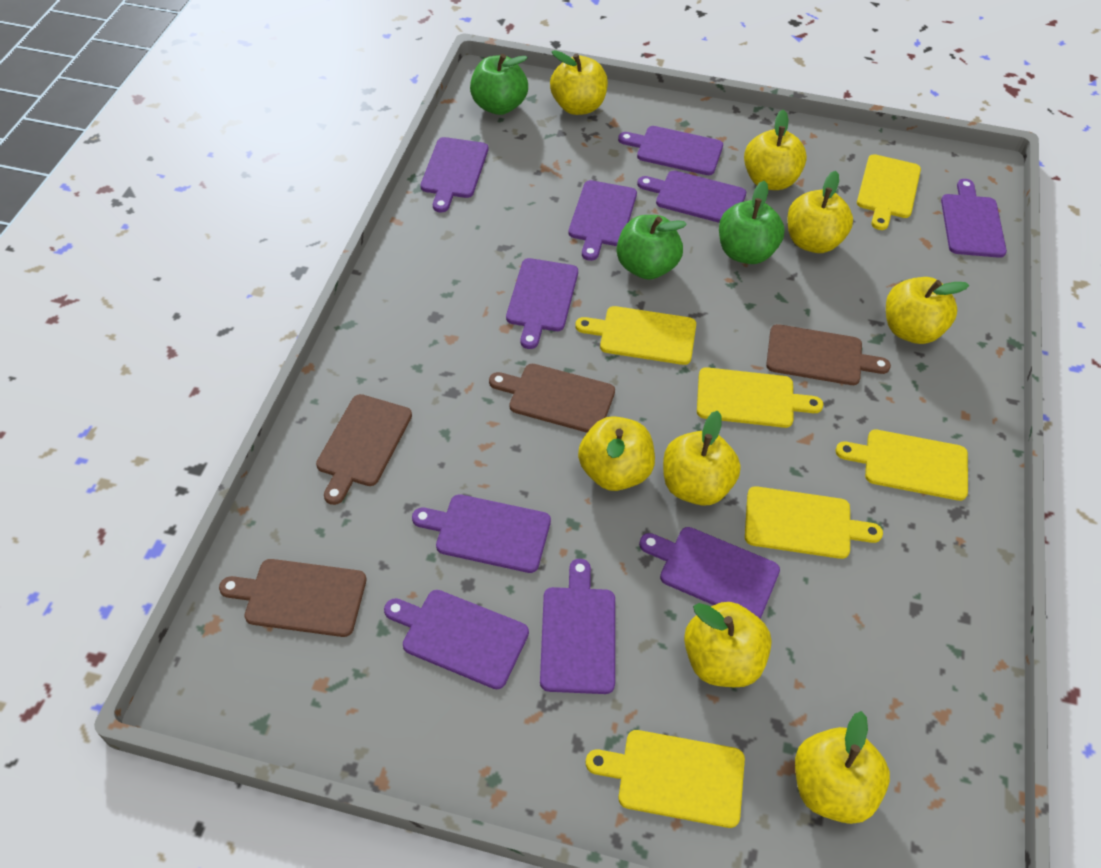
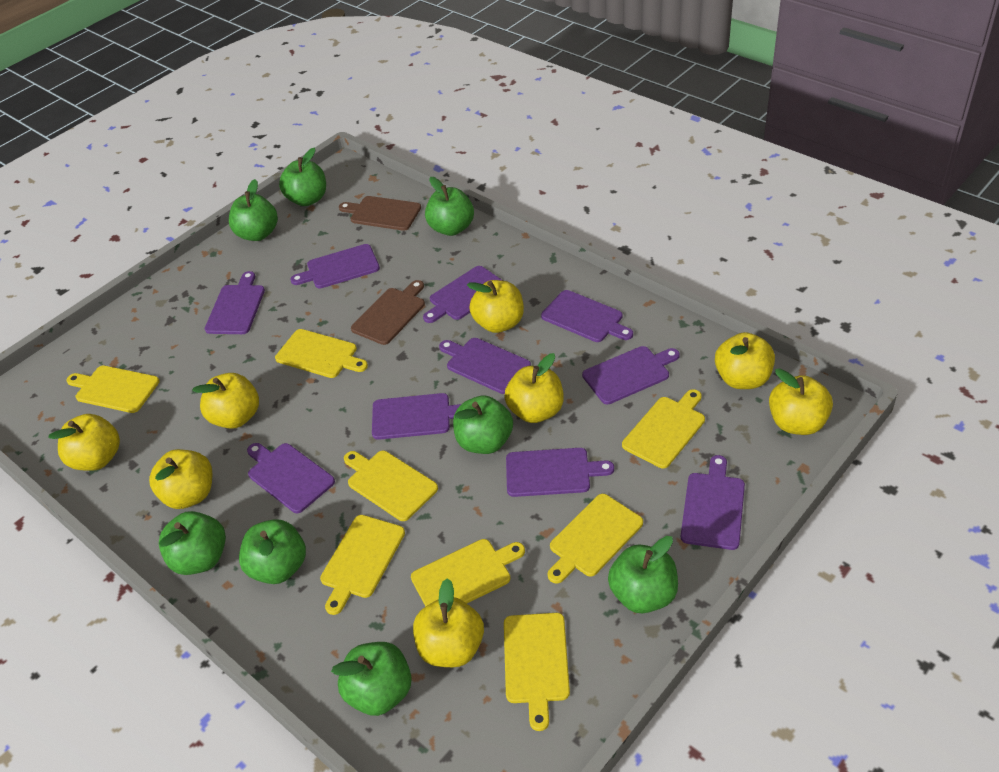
brown cutting board: 4 -> 2
green apple: 3 -> 8
yellow cutting board: 6 -> 8

